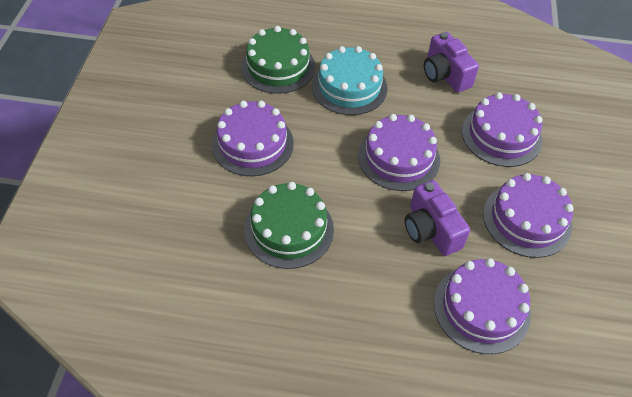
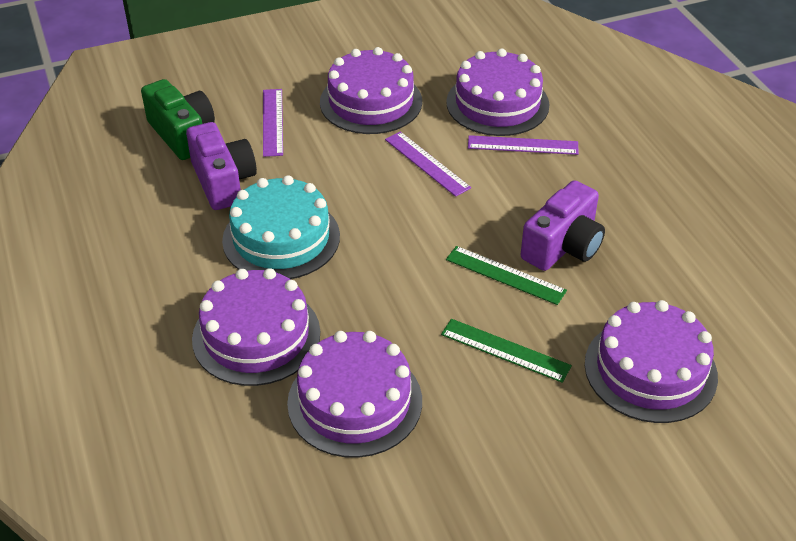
green cake: 2 -> 0
green camera: 0 -> 1
green ruler: 0 -> 2
purple ruler: 0 -> 3

